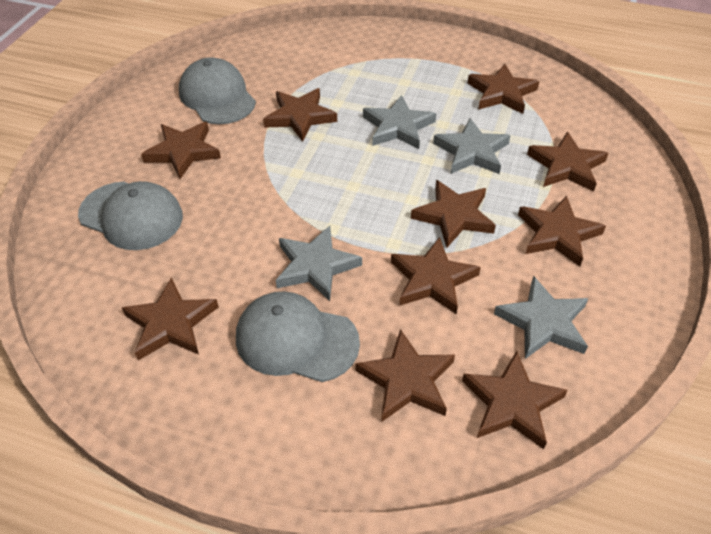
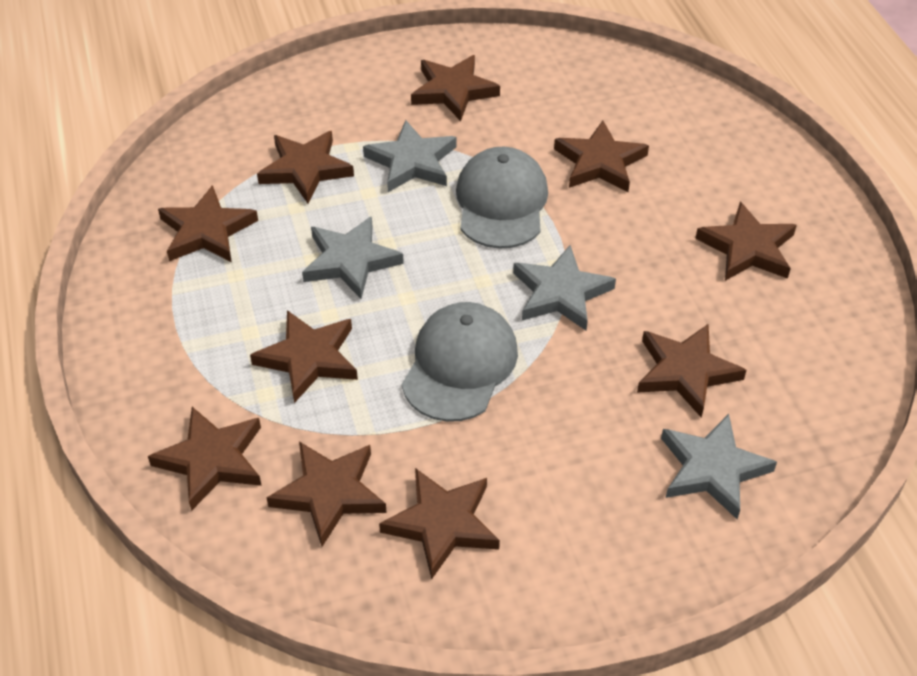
grey cap: 3 -> 2

